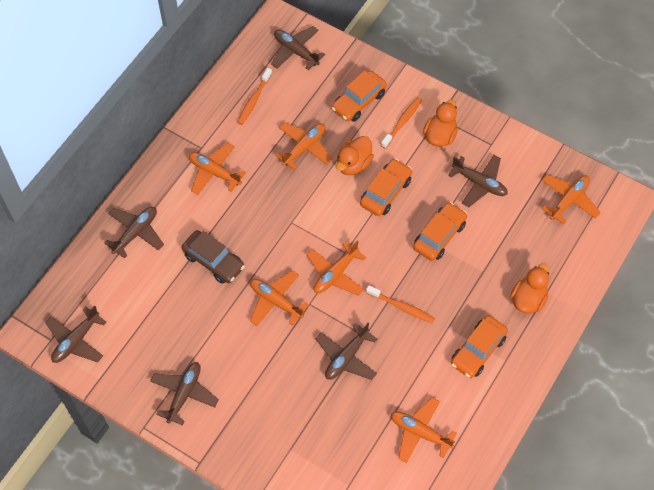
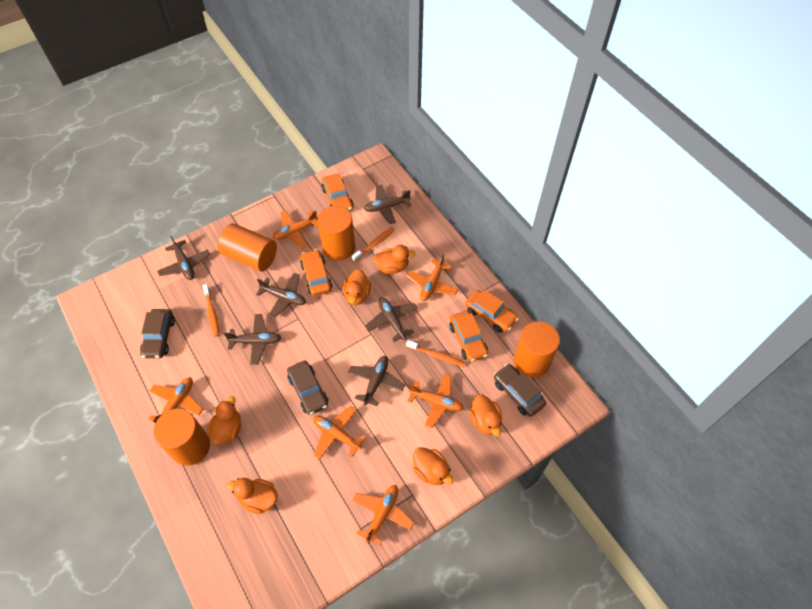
brown car: 1 -> 3
orange cylinder: 0 -> 4
orange duck: 3 -> 6

